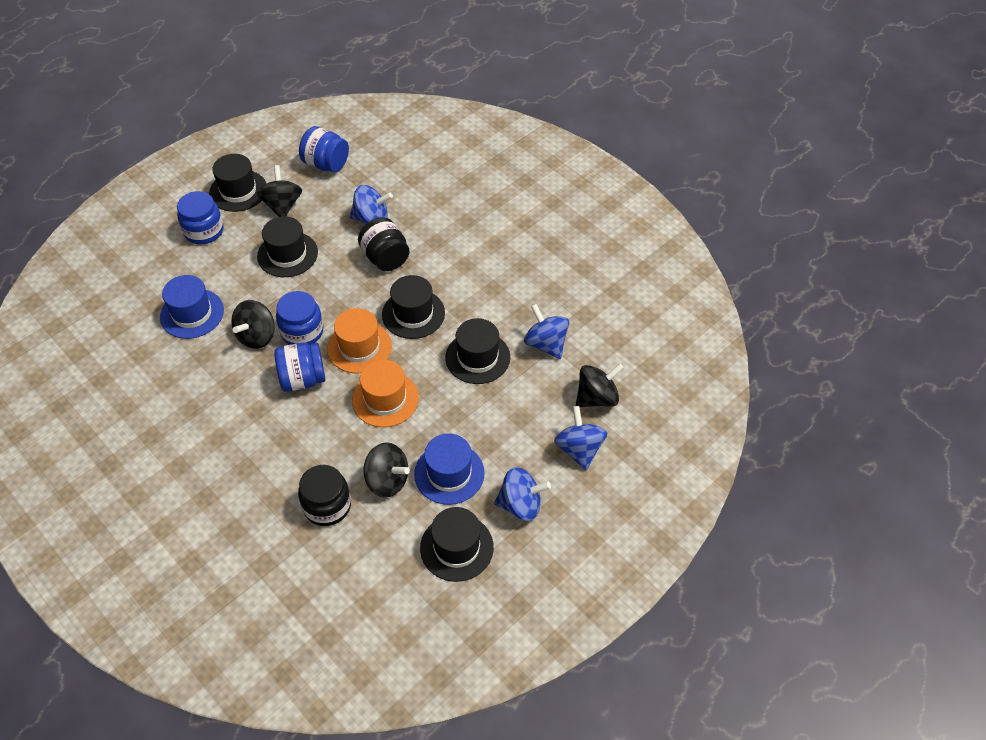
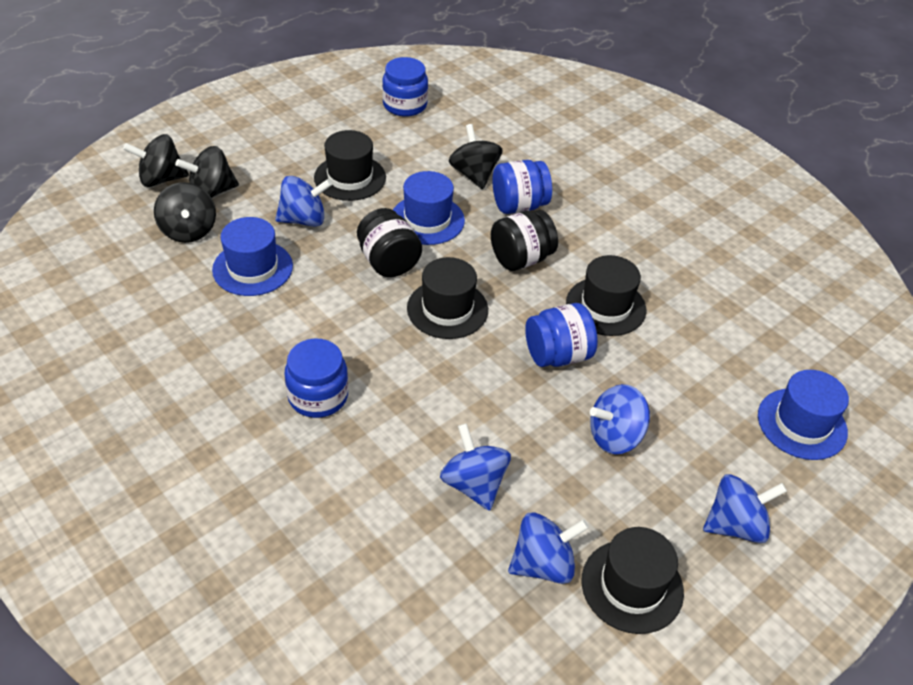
black hat: 5 -> 4
blue hat: 2 -> 3
blue spinning top: 4 -> 5
orange hat: 2 -> 0

